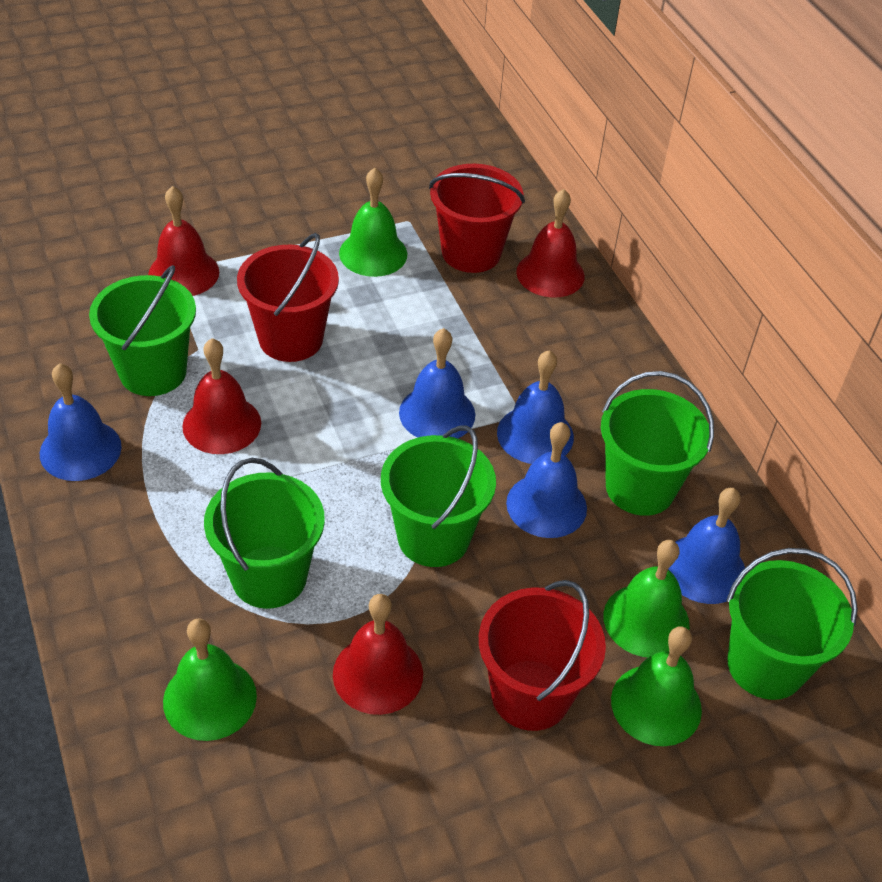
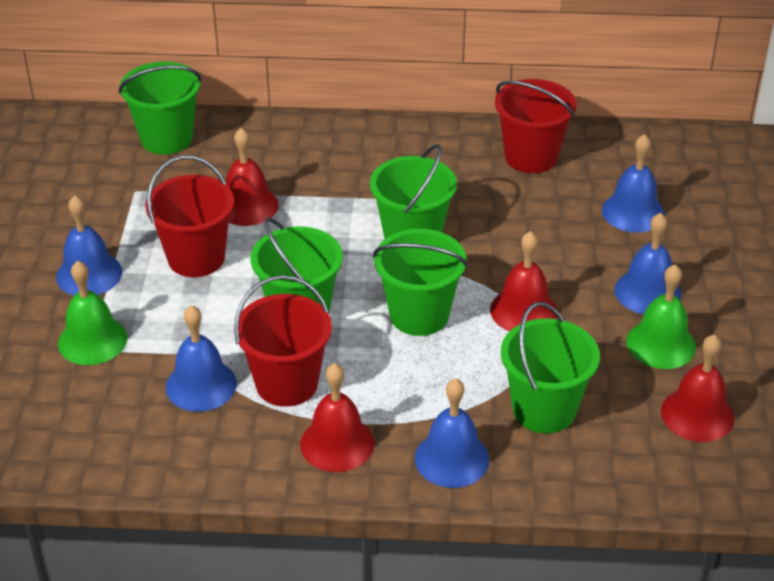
green bell: 4 -> 2

